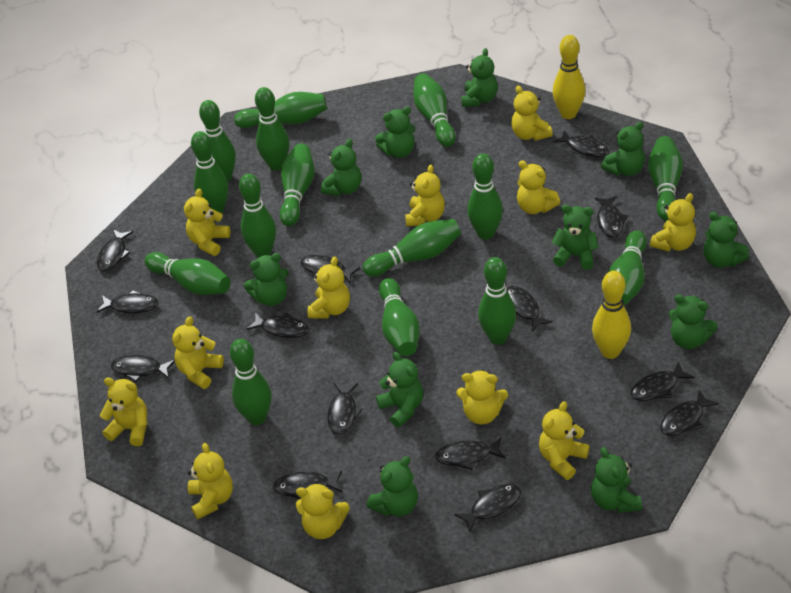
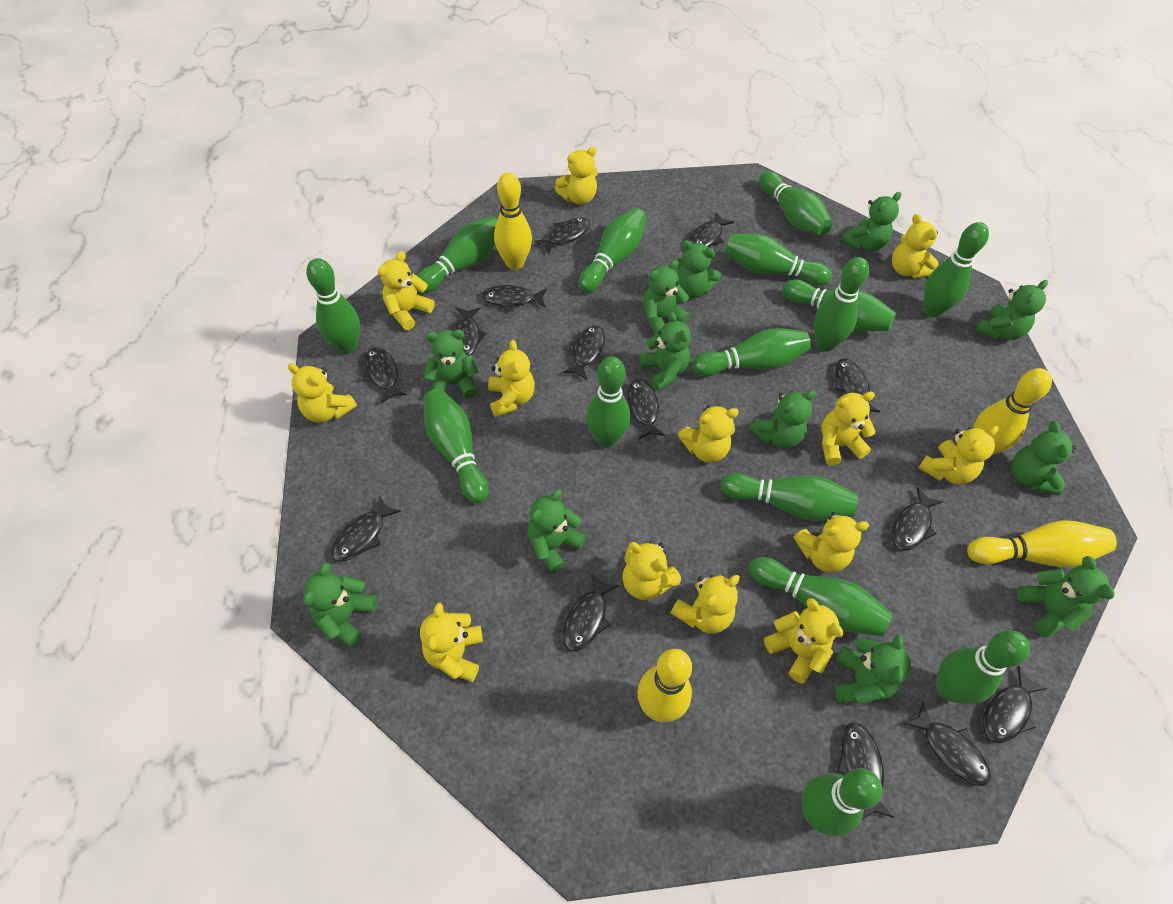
green teddy bear: 11 -> 12
yellow bowling pin: 2 -> 4
yellow teddy bear: 12 -> 13

